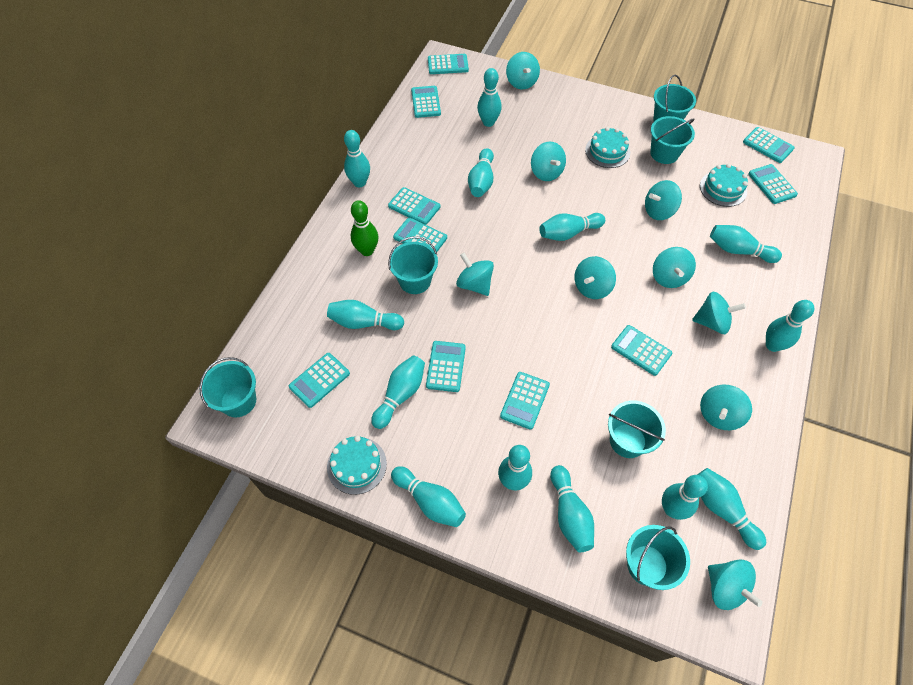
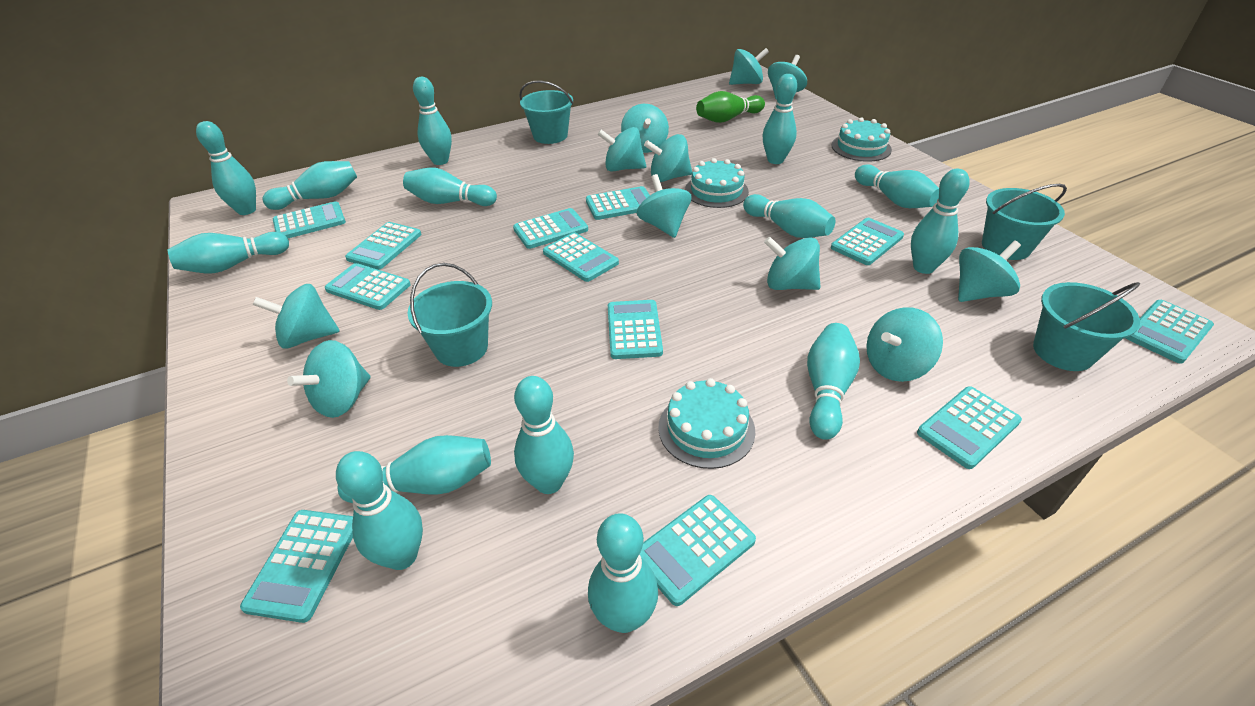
turquoise bowling pin: 13 -> 14
turquoise bucket: 6 -> 4
turquoise calculator: 10 -> 12
turquoise spinning top: 9 -> 11

